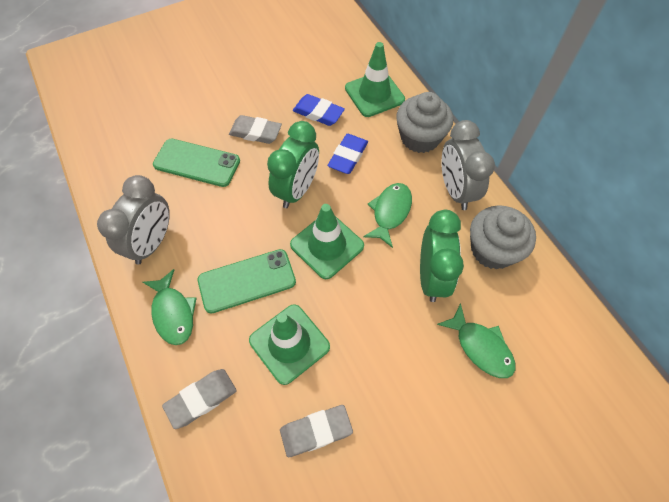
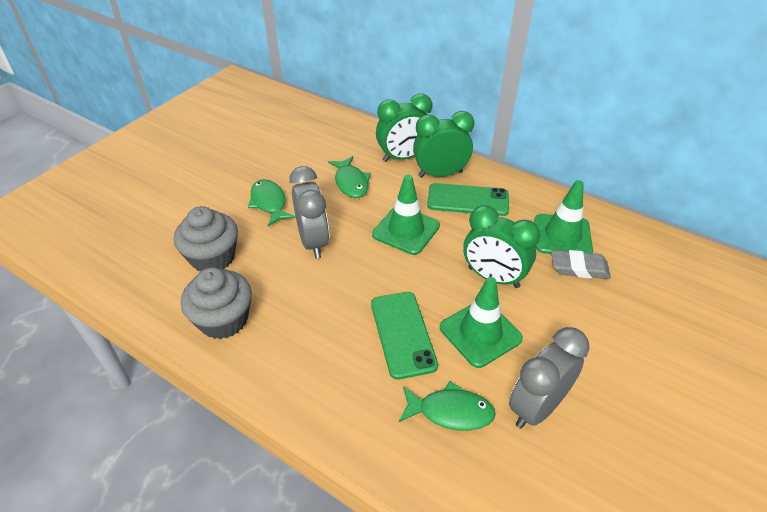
blue eraser: 2 -> 0
green clock: 2 -> 3
grey eraser: 3 -> 1

